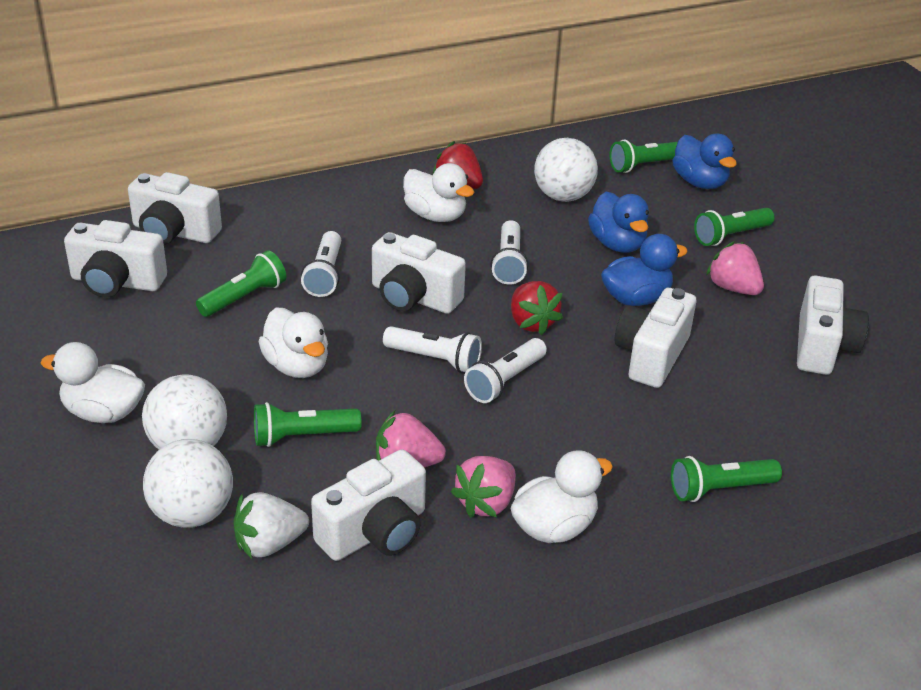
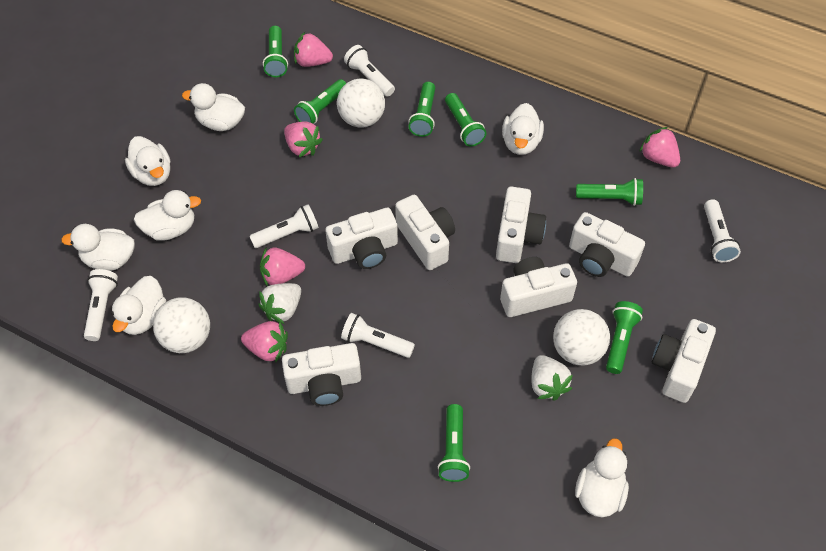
blue duck: 3 -> 0
green flashlight: 5 -> 7
pink strawberry: 3 -> 5
red strawberry: 2 -> 0
white camera: 6 -> 7
white duck: 4 -> 7
white flashlight: 4 -> 5
white strawberry: 1 -> 2

